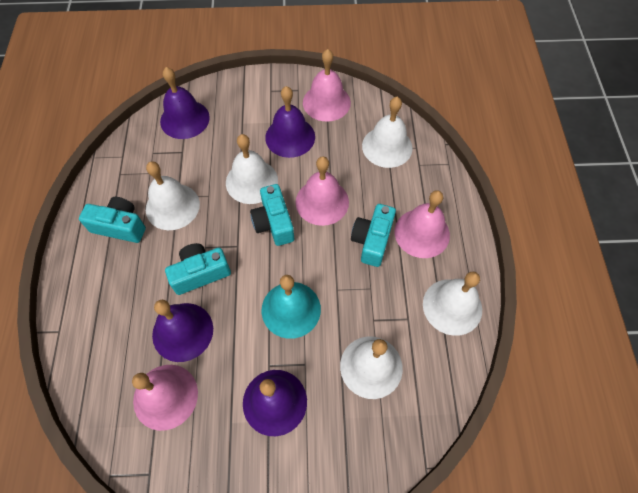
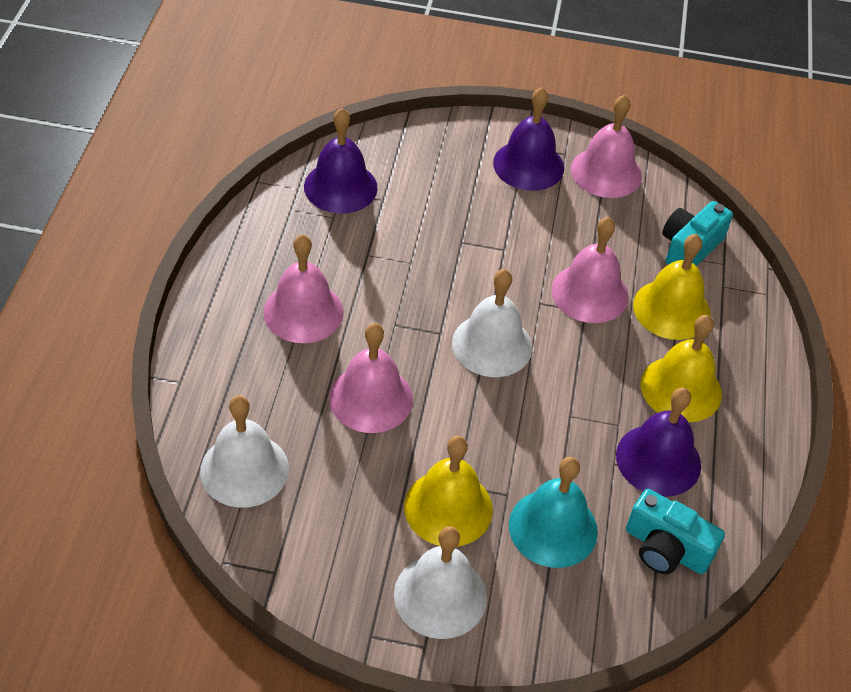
purple bell: 4 -> 3
turquoise camera: 4 -> 2
white bell: 5 -> 3
yellow bell: 0 -> 3

